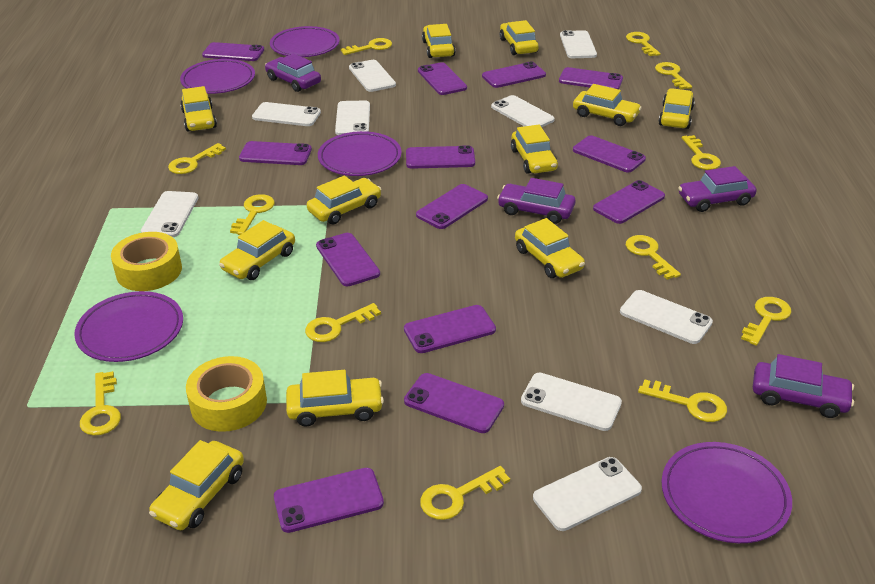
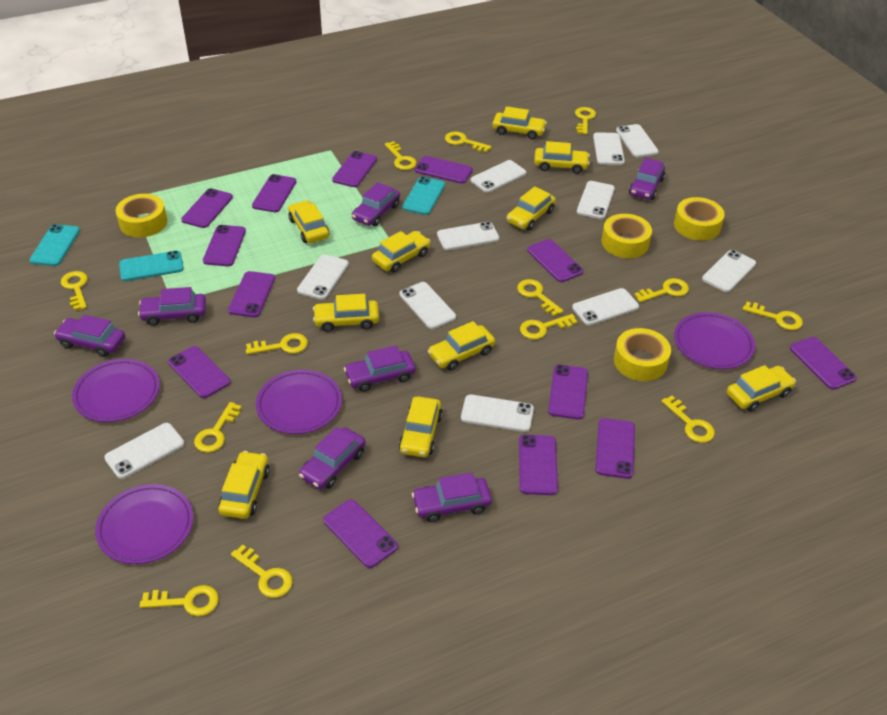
purple car: 4 -> 7
purple plate: 5 -> 4
turquoise phone: 0 -> 3
white phone: 9 -> 11
yellow car: 11 -> 10
yellow key: 12 -> 13
yellow tape: 2 -> 4

